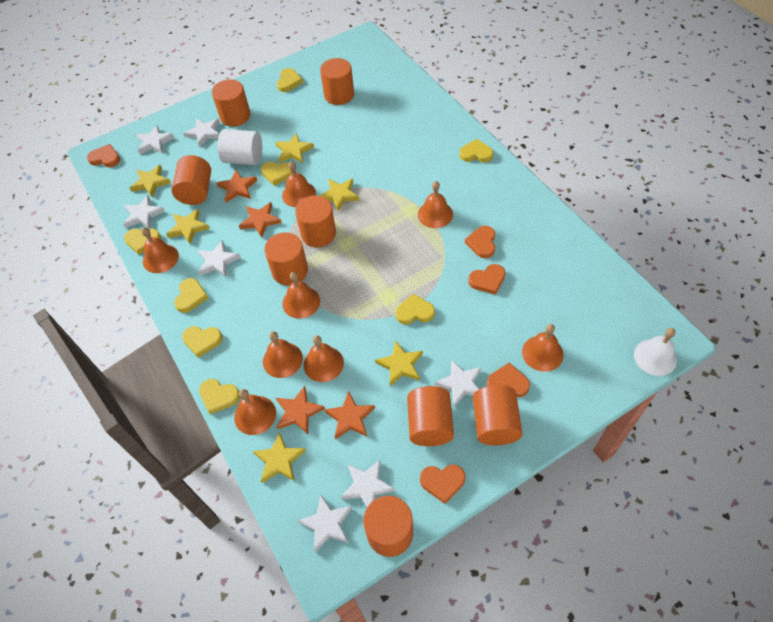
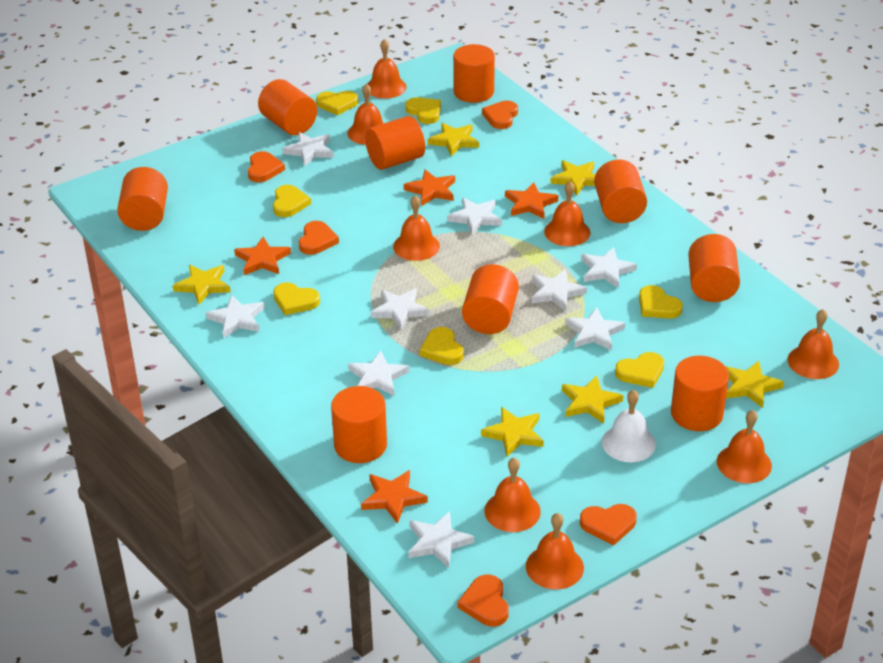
orange cylinder: 8 -> 9
white cylinder: 1 -> 0
white star: 7 -> 9
yellow heart: 8 -> 7

